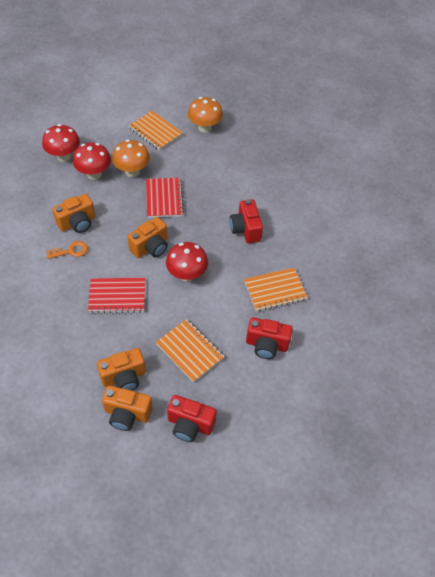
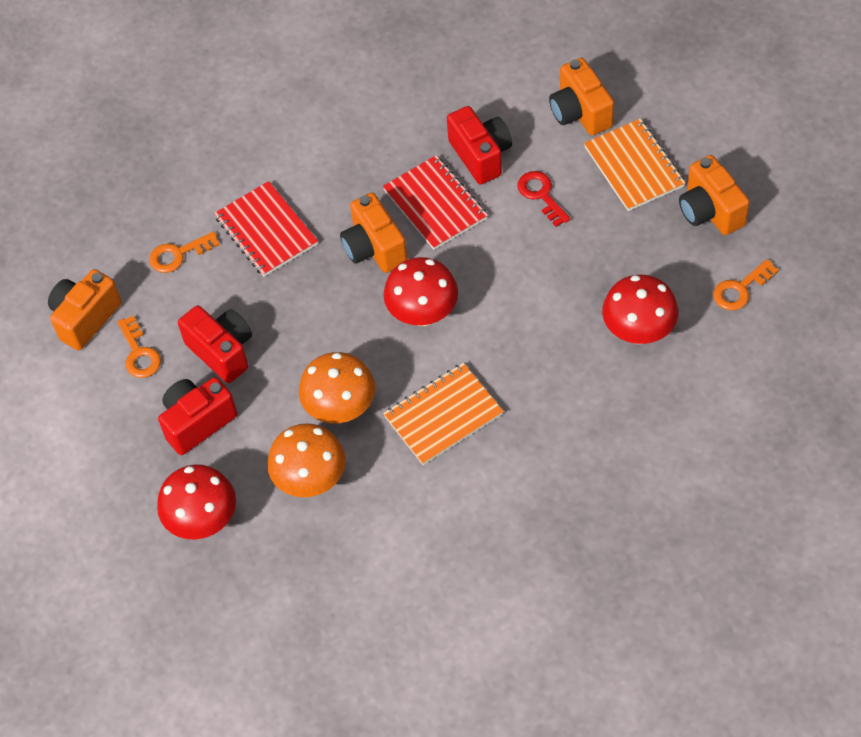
orange key: 1 -> 3
orange notebook: 3 -> 2
red key: 0 -> 1

